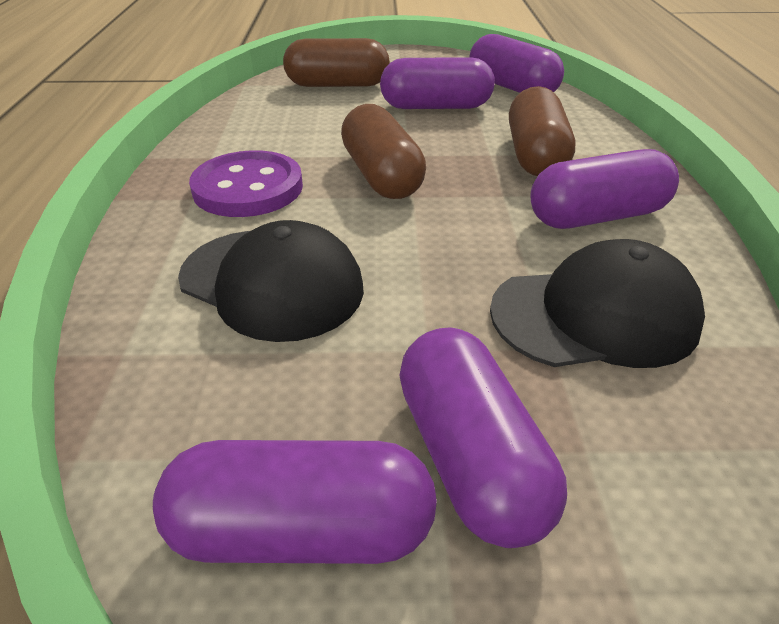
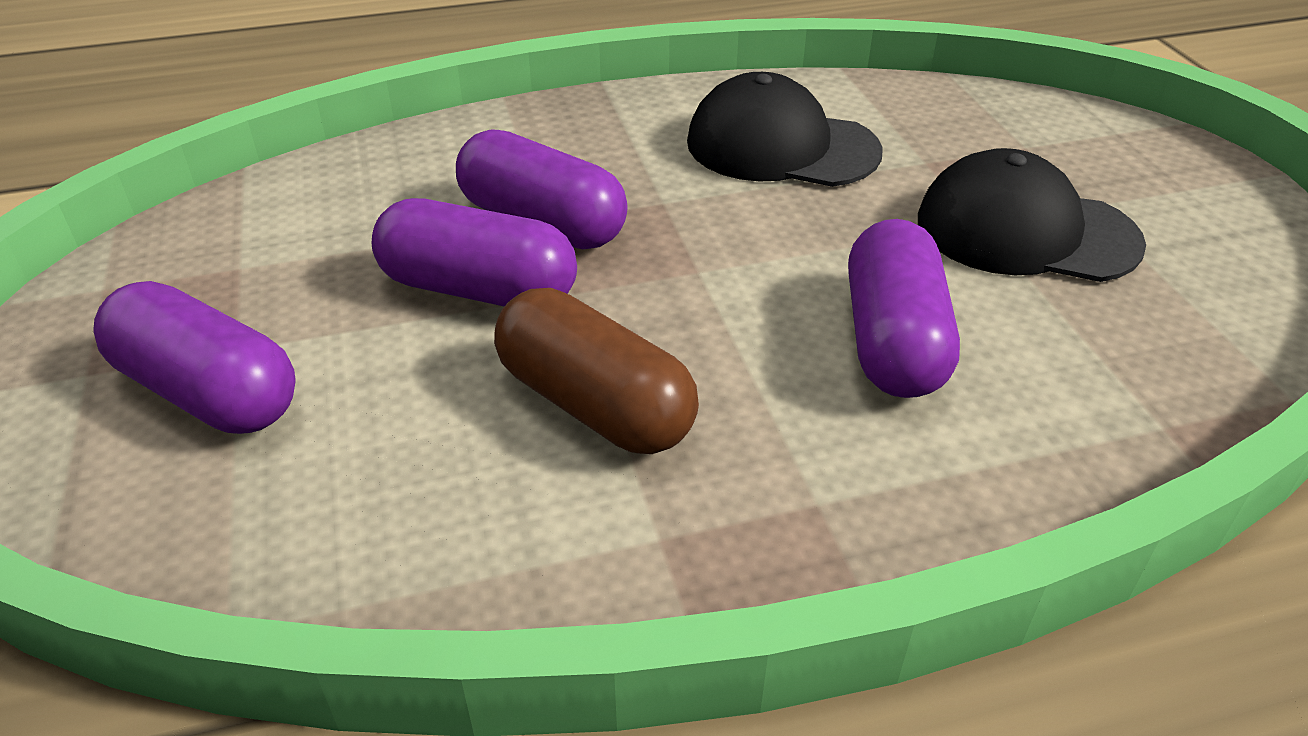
brown capsule: 3 -> 1
purple button: 1 -> 0
purple capsule: 5 -> 4

